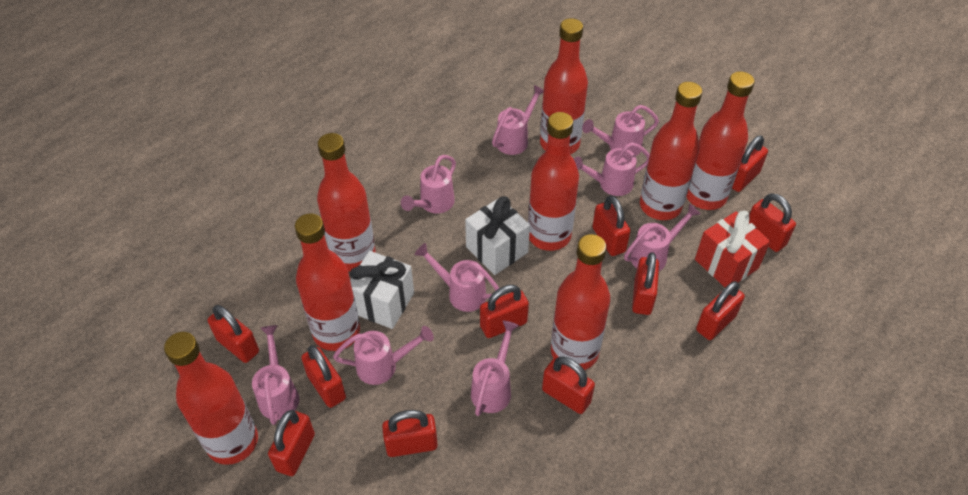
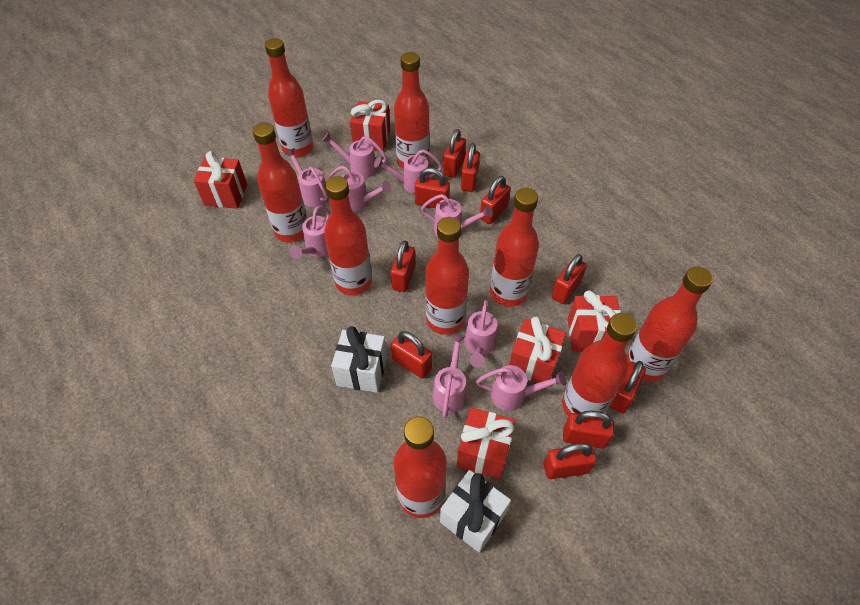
red bottle: 8 -> 9
red gift: 1 -> 5
red padlock: 11 -> 10

